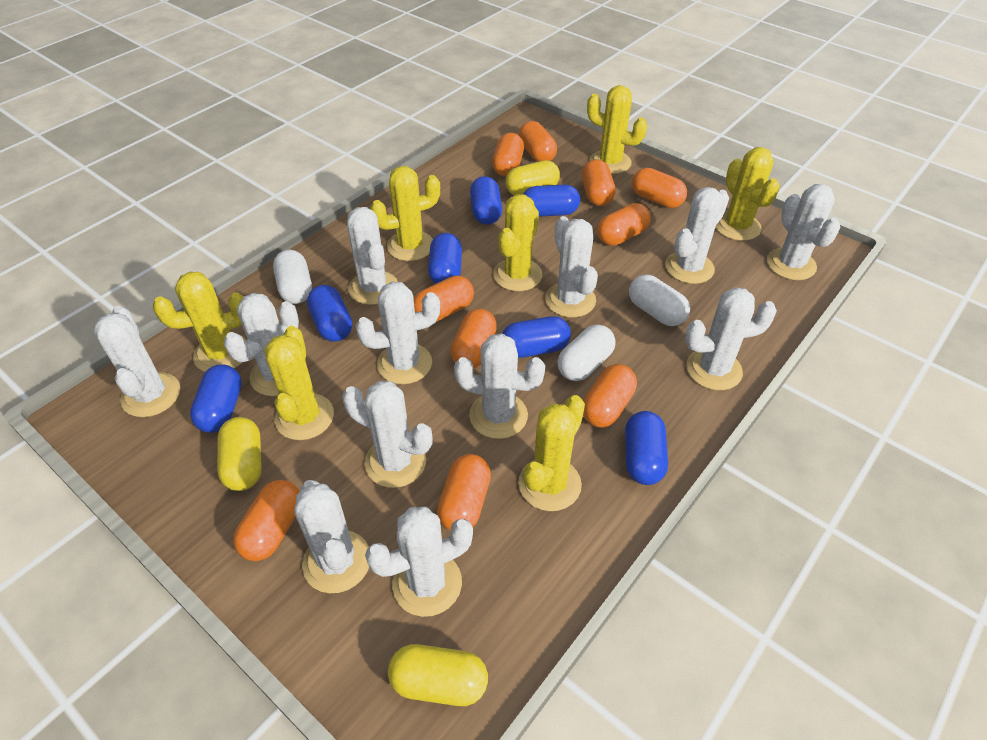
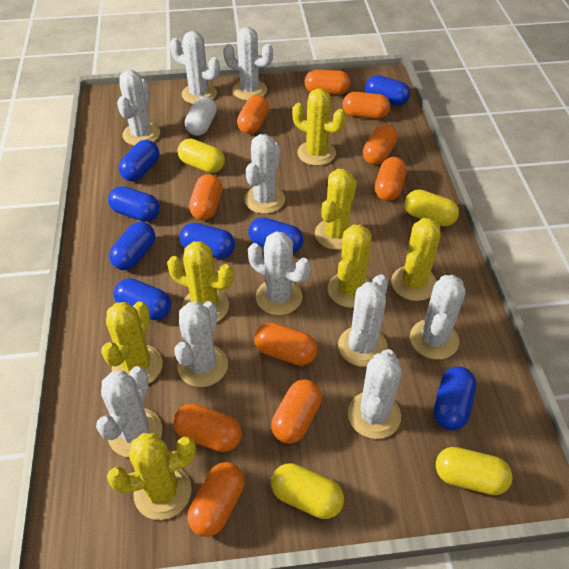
blue capsule: 7 -> 8
white cactus: 12 -> 10
white capsule: 3 -> 1
yellow capsule: 3 -> 4

